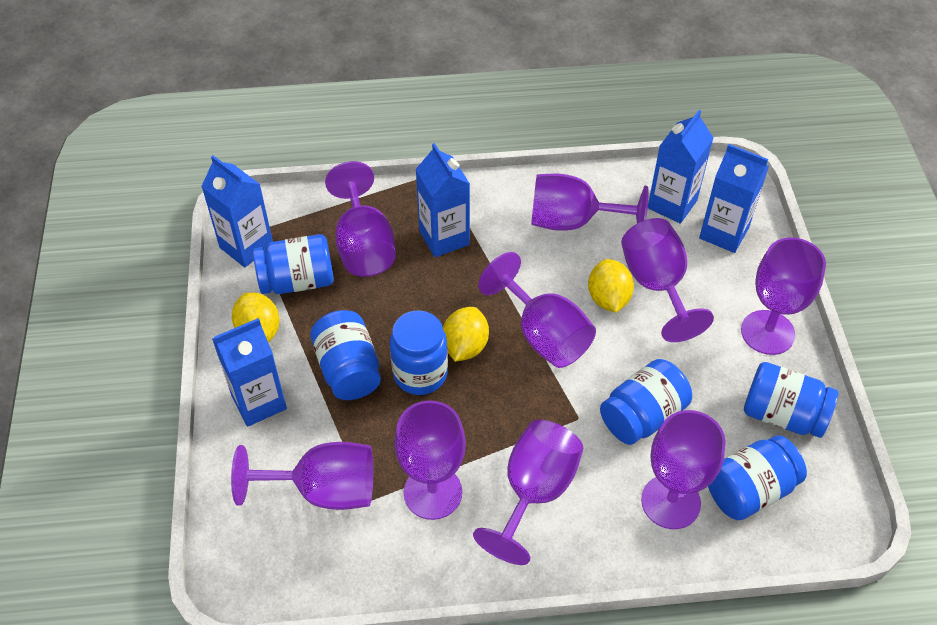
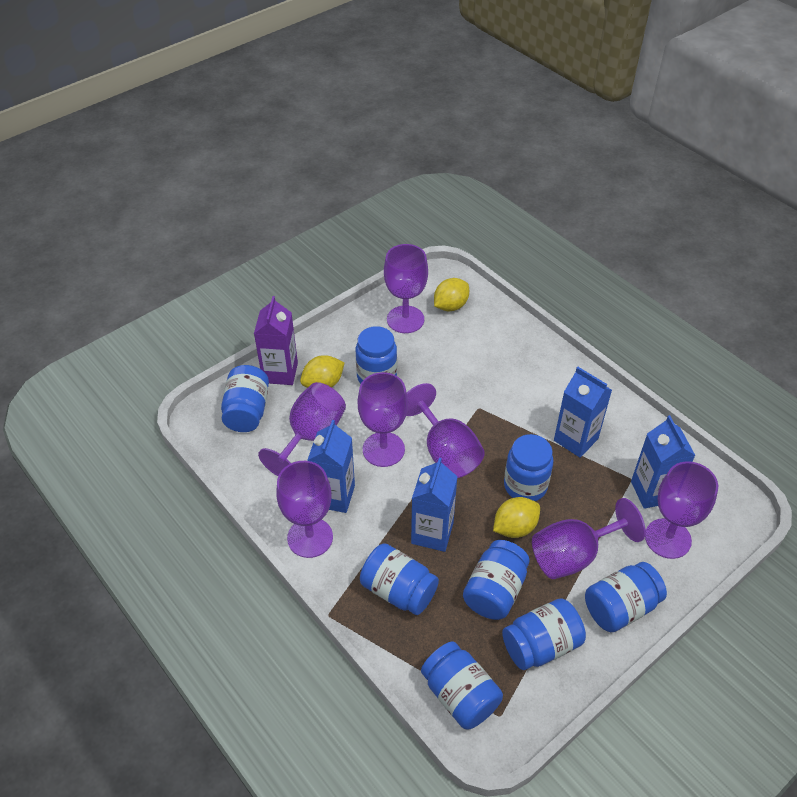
blue carton: 5 -> 4
blue jar: 6 -> 8
purple carton: 0 -> 1
purple goblet: 9 -> 7

